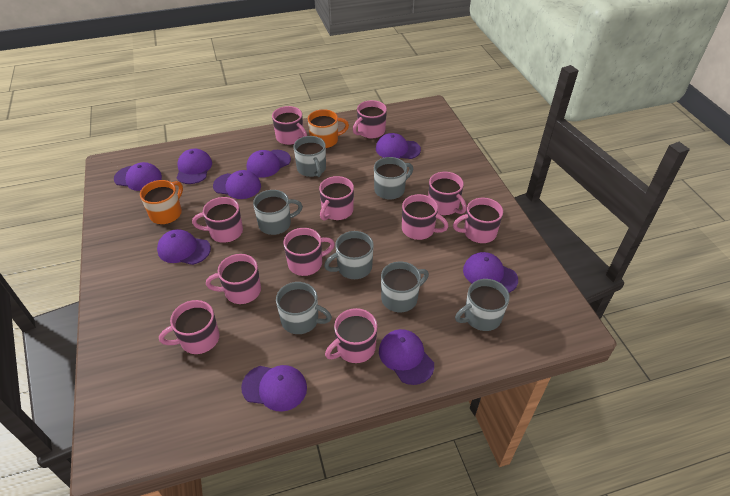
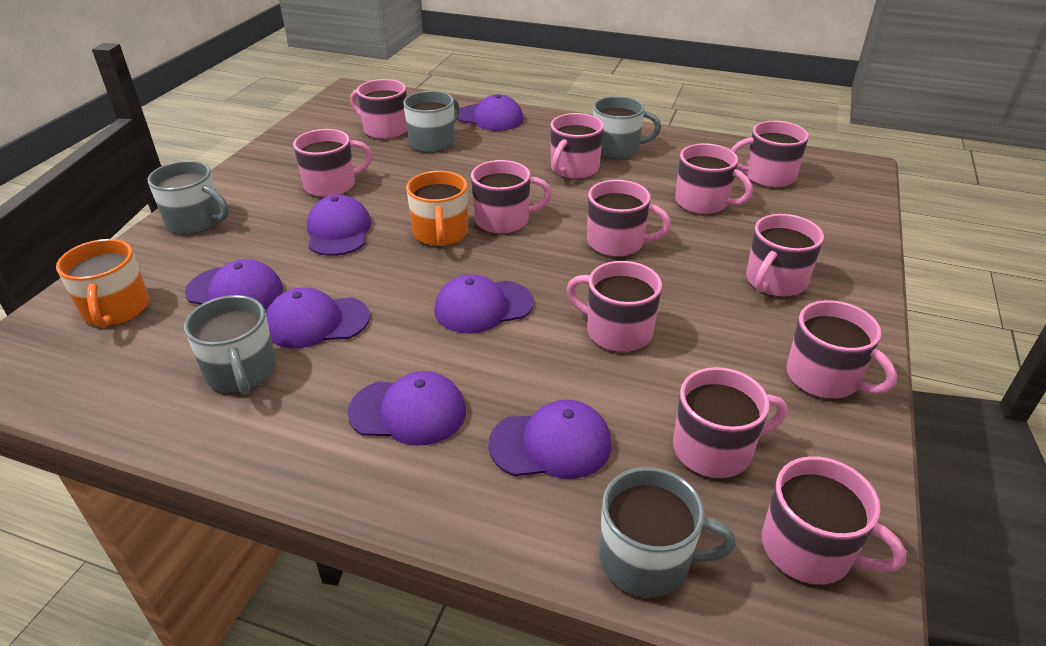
grey mug: 7 -> 5
pink mug: 11 -> 12
purple cap: 9 -> 7

